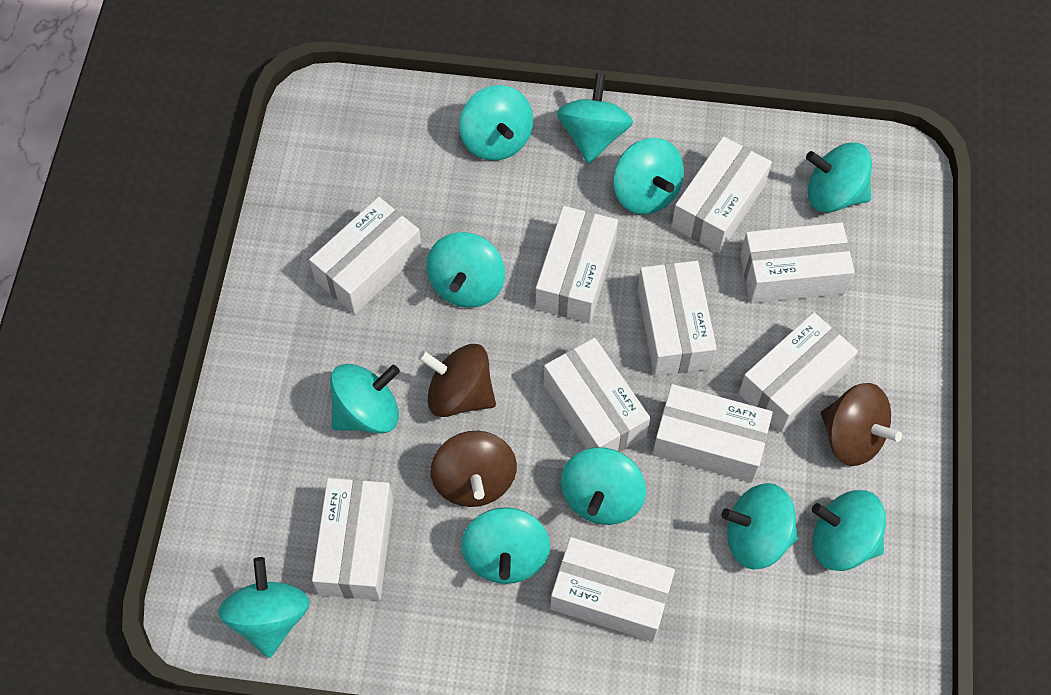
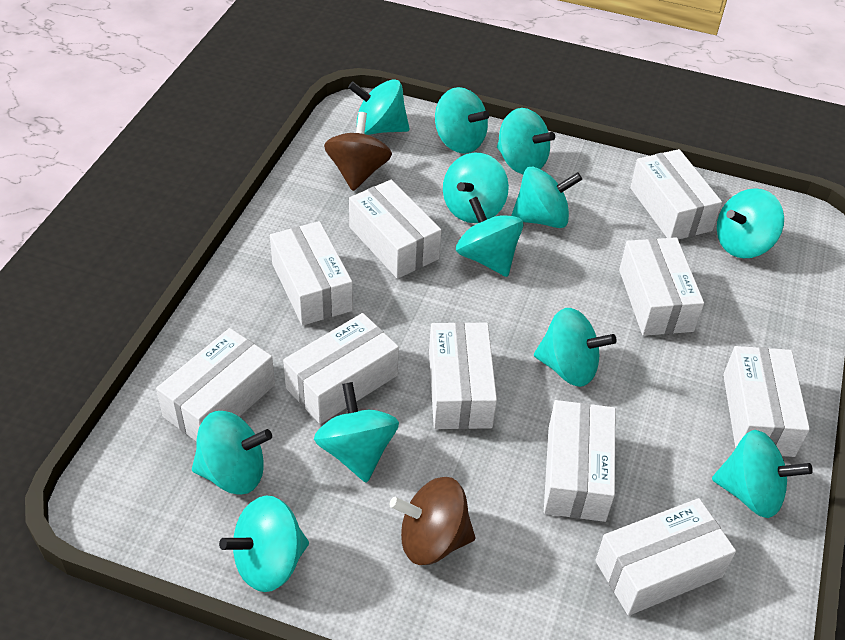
brown spinning top: 3 -> 2
turquoise spinning top: 11 -> 12

